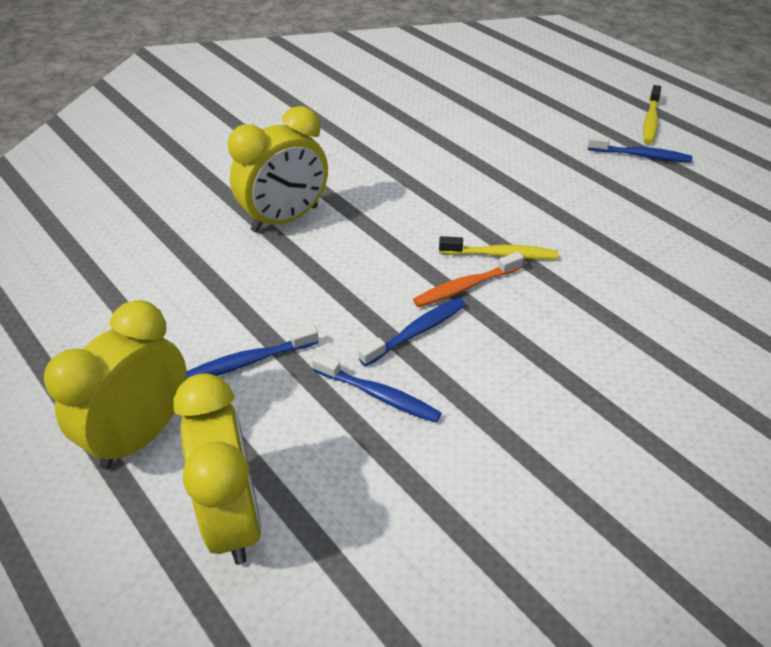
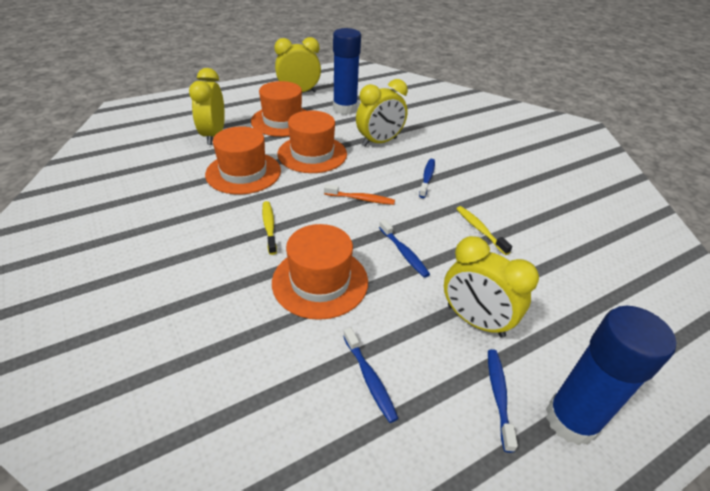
blue glue stick: 0 -> 2
orange hat: 0 -> 4
yellow clock: 3 -> 4

